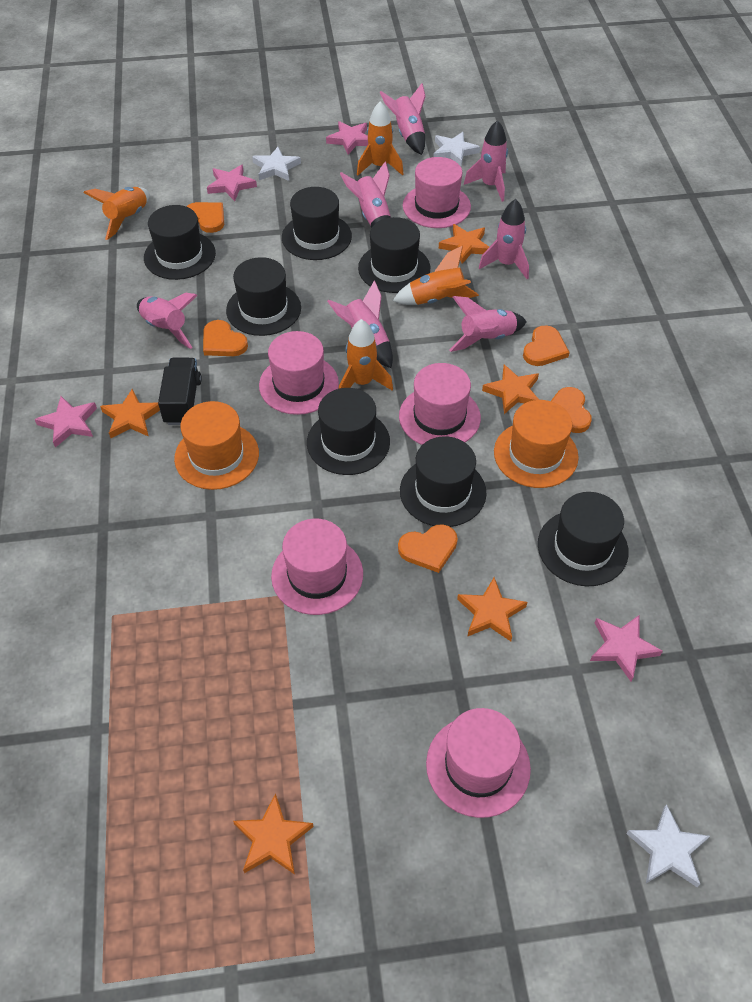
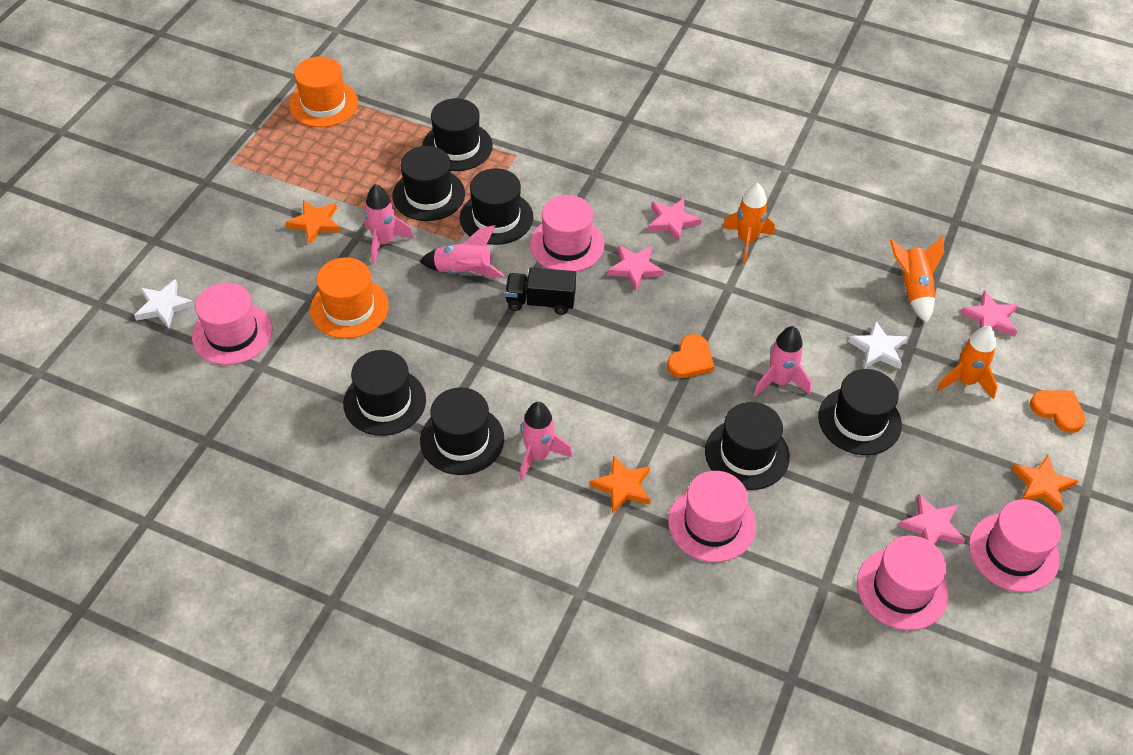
orange heart: 5 -> 2
orange rocket: 4 -> 3
orange star: 5 -> 3
pink rocket: 7 -> 4
white star: 3 -> 2

